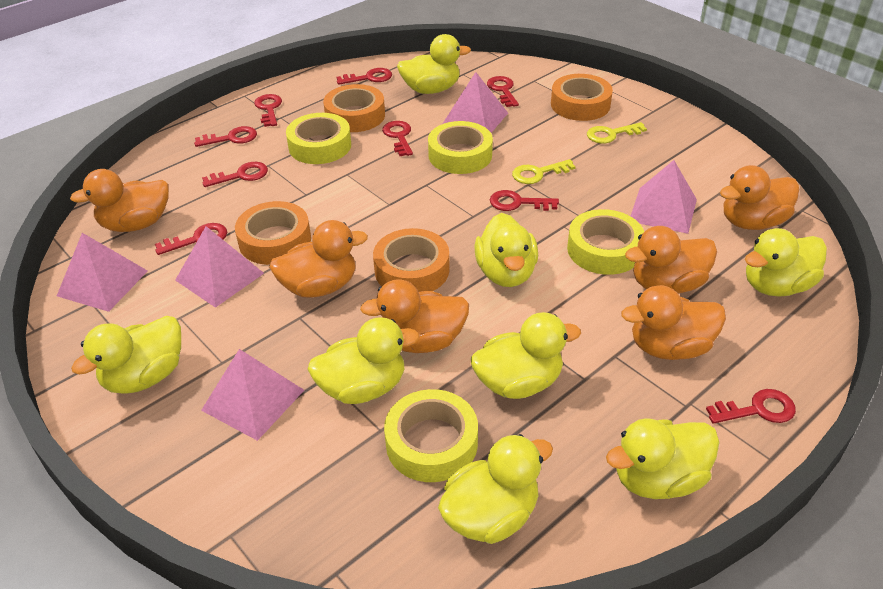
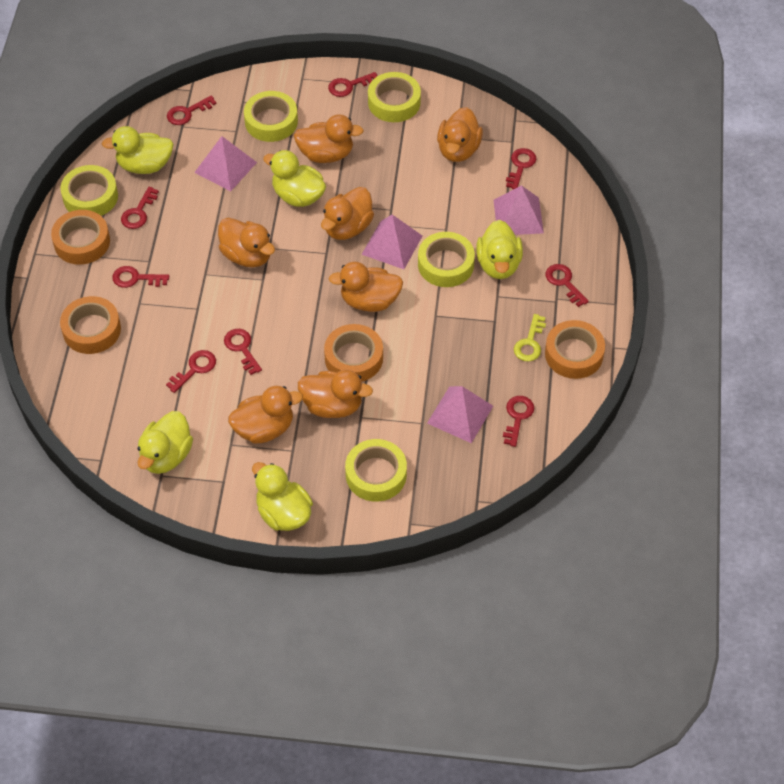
orange duck: 6 -> 7
pink pyramid: 5 -> 4
yellow duck: 8 -> 5
yellow key: 2 -> 1
yellow tape: 4 -> 5

